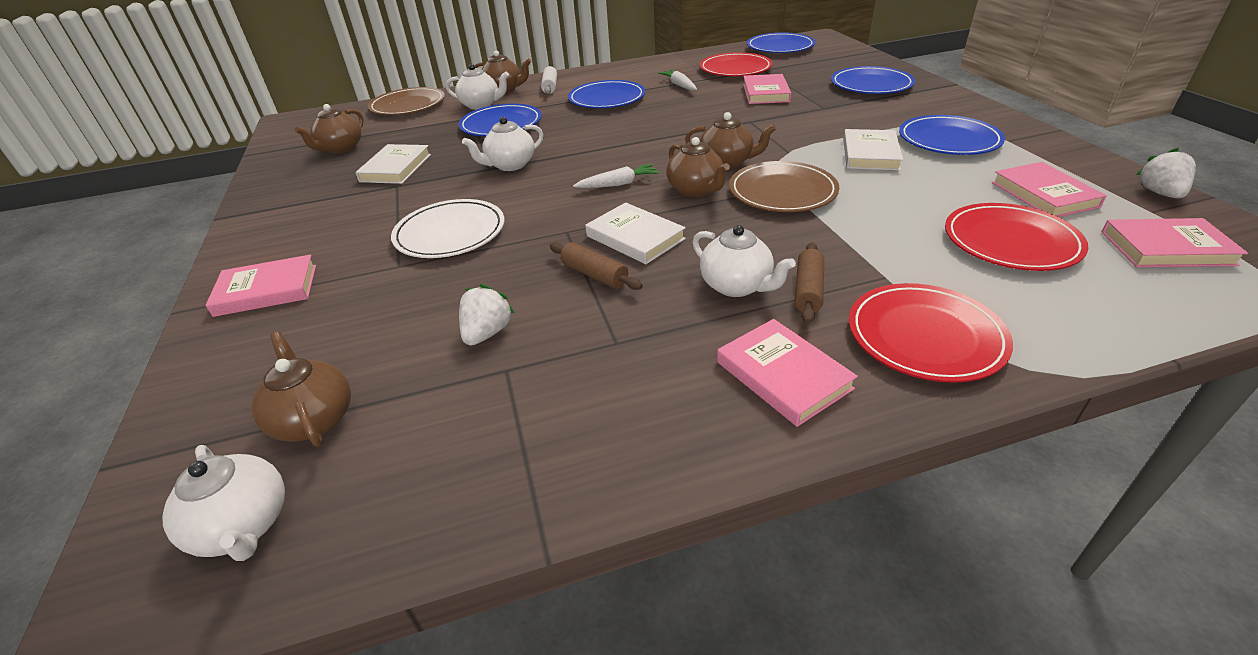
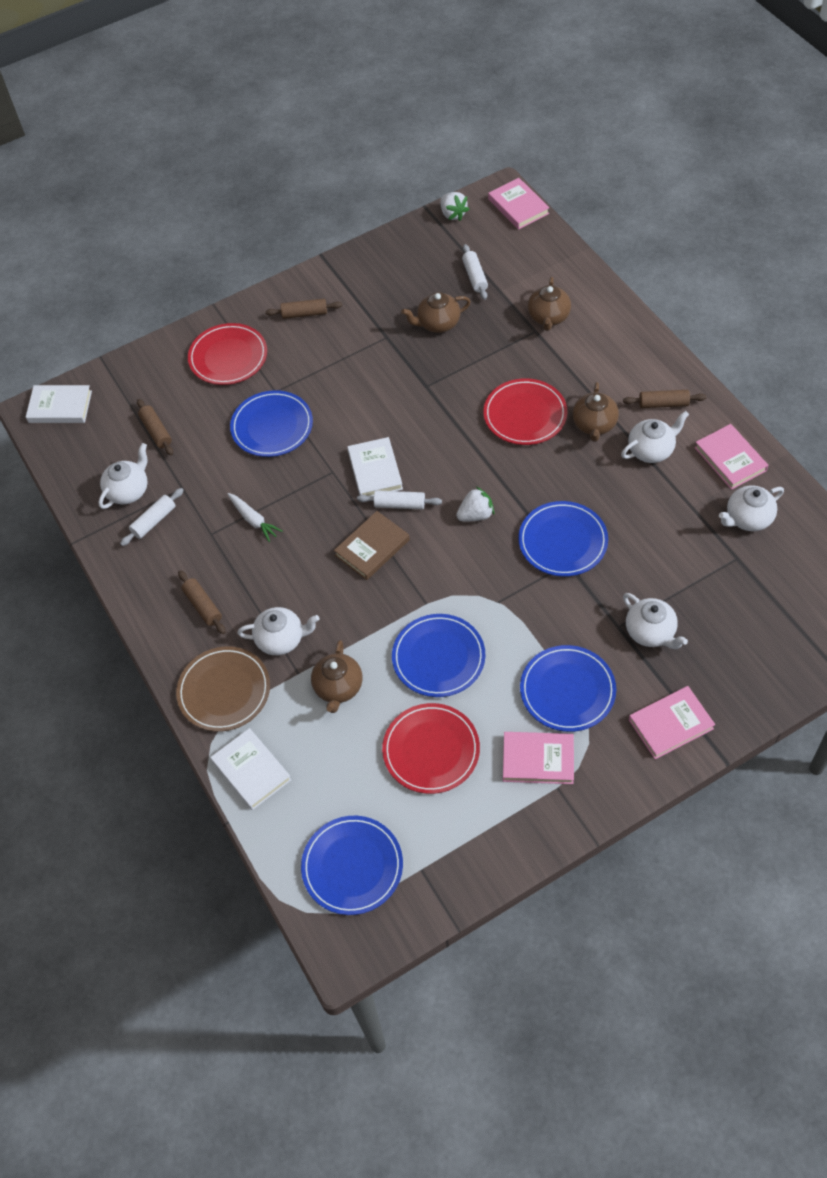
brown book: 0 -> 1
brown plate: 2 -> 1
brown rolling pin: 2 -> 4
brown teapot: 5 -> 4
pink book: 5 -> 4
white carrot: 2 -> 1
white plate: 1 -> 0
white rolling pin: 1 -> 3
white teapot: 4 -> 5

